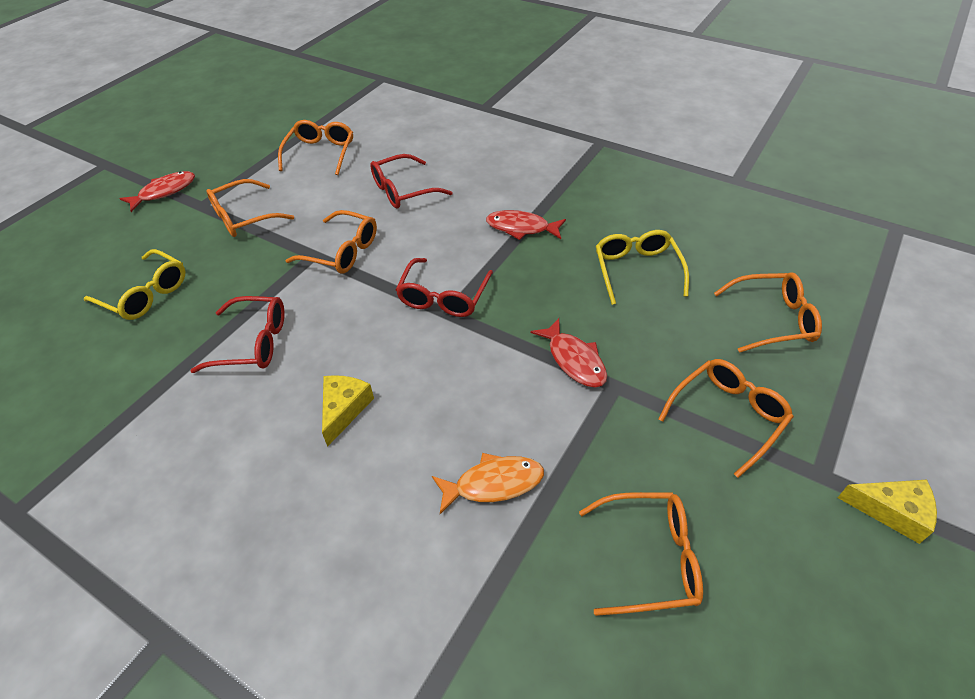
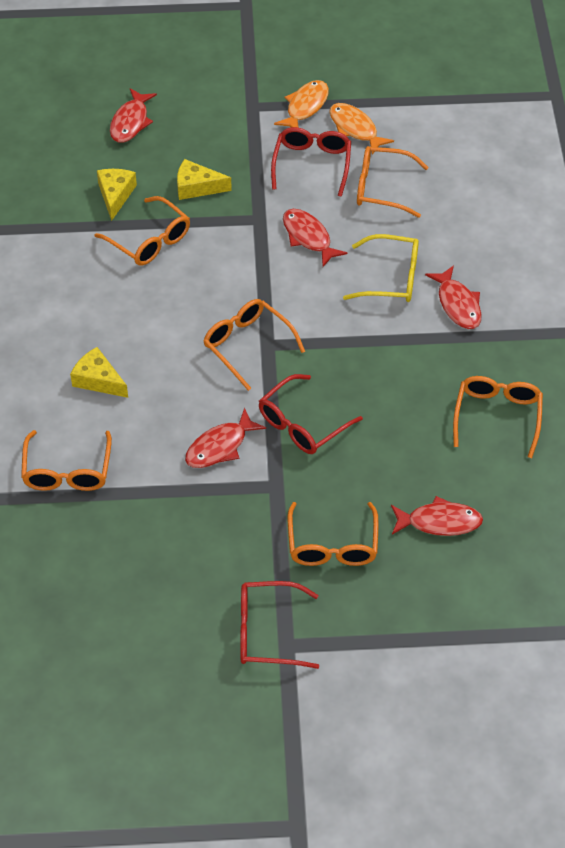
orange fish: 1 -> 2
red fish: 3 -> 5
yellow cheese: 2 -> 3
yellow glasses: 2 -> 1

